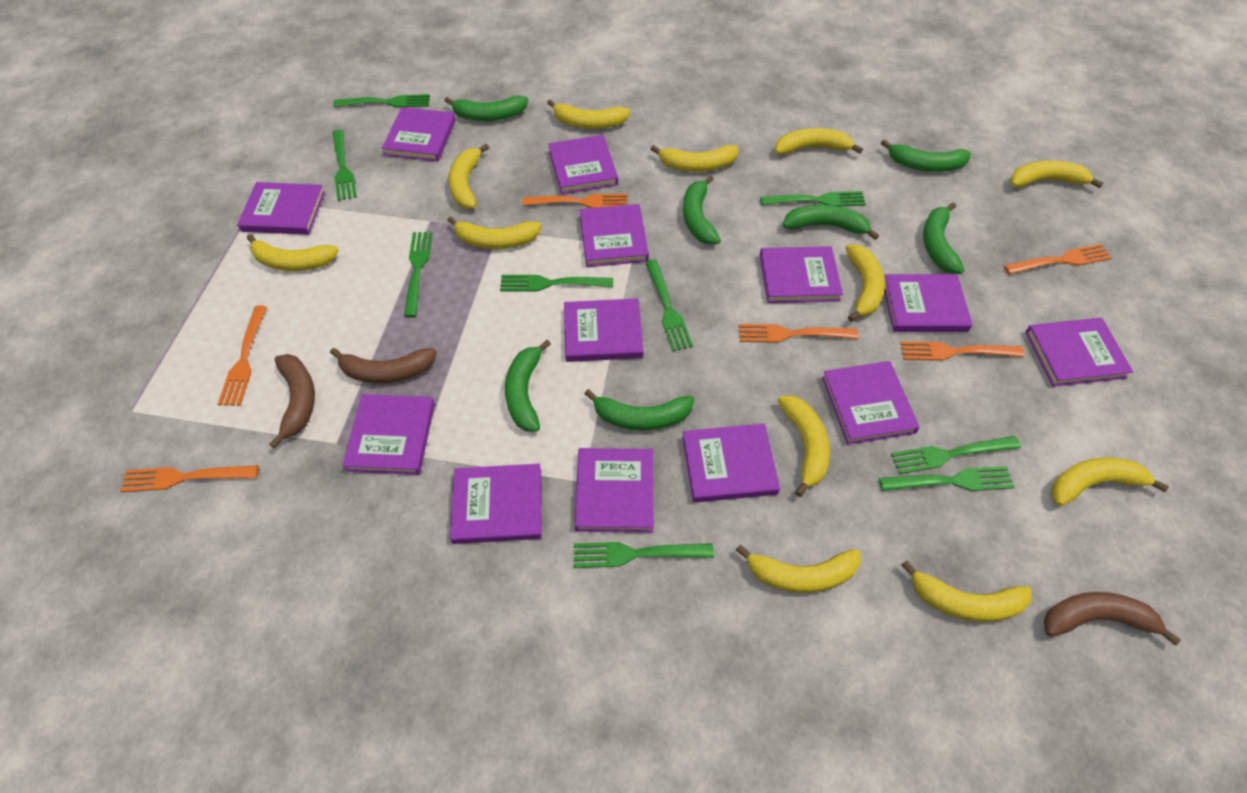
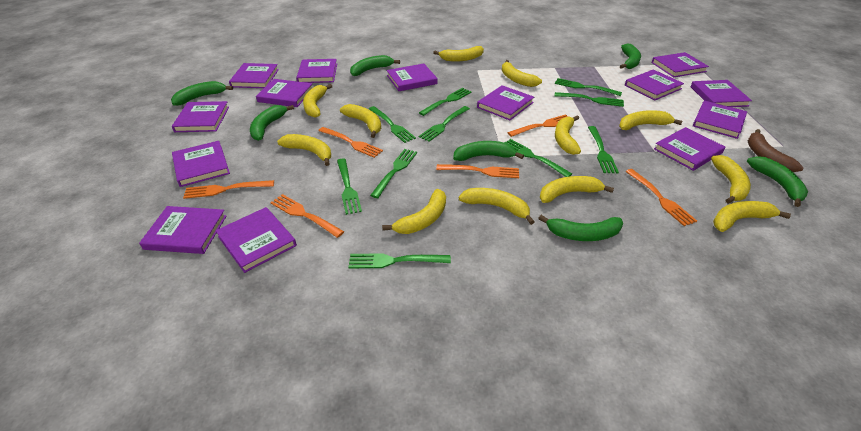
brown banana: 3 -> 1
green fork: 9 -> 10
purple book: 13 -> 14

